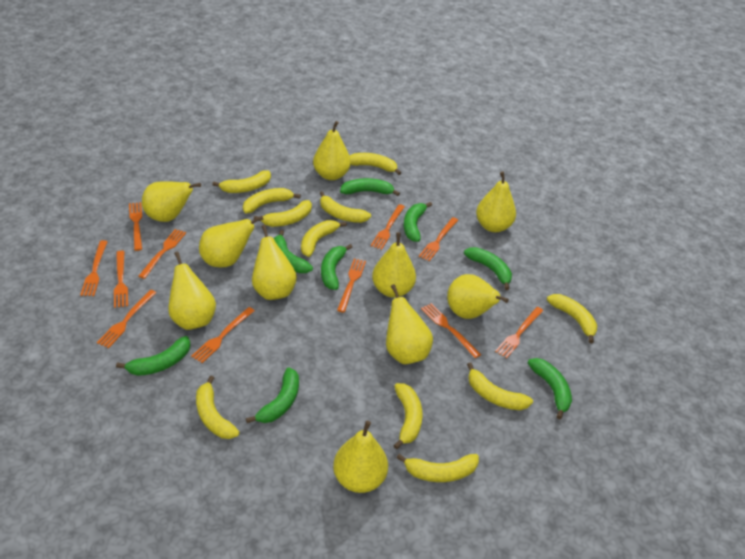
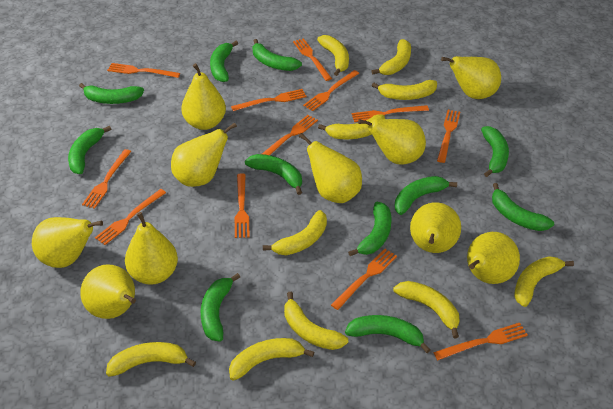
green banana: 8 -> 11
orange fork: 11 -> 12
yellow banana: 11 -> 10

